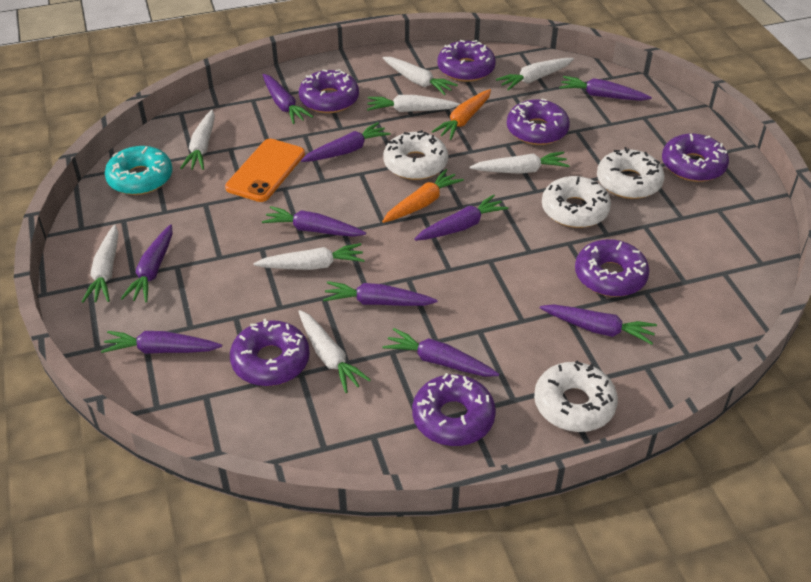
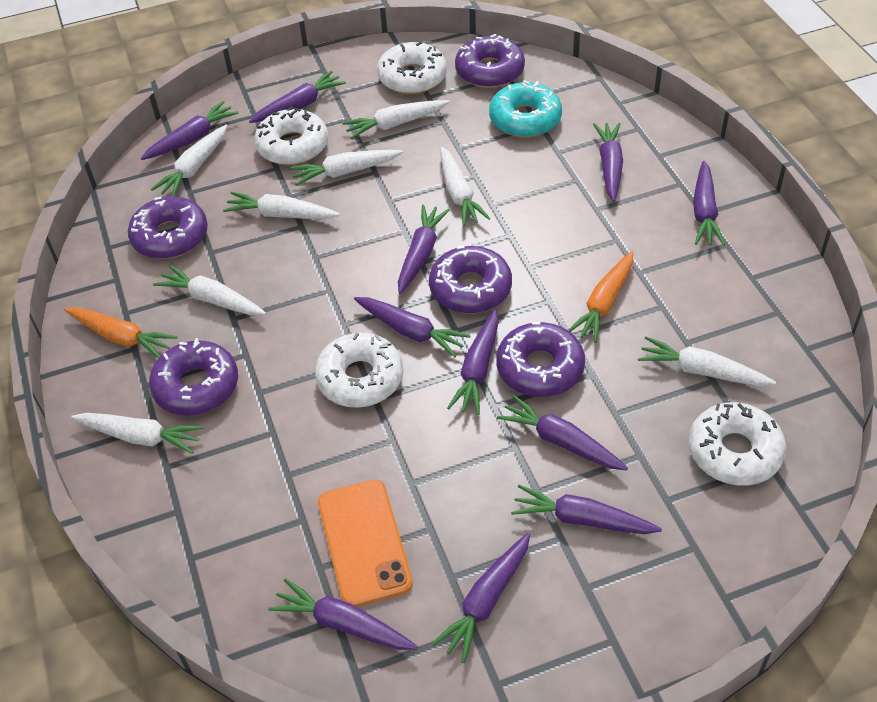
purple carrot: 10 -> 11
purple donut: 7 -> 5

